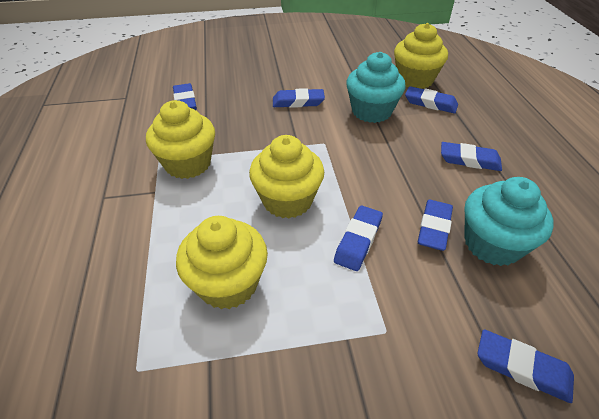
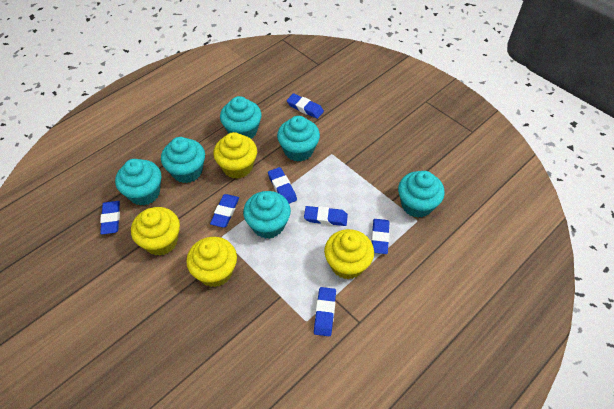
turquoise cupcake: 2 -> 6

